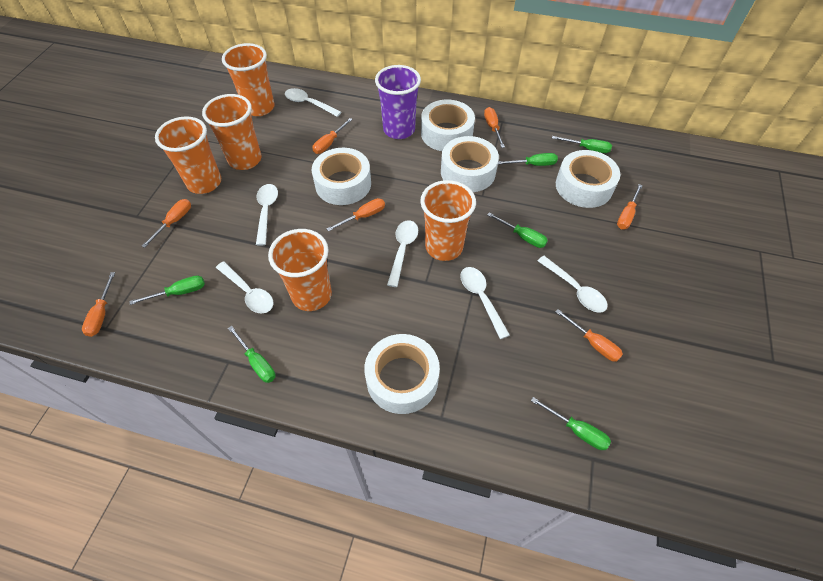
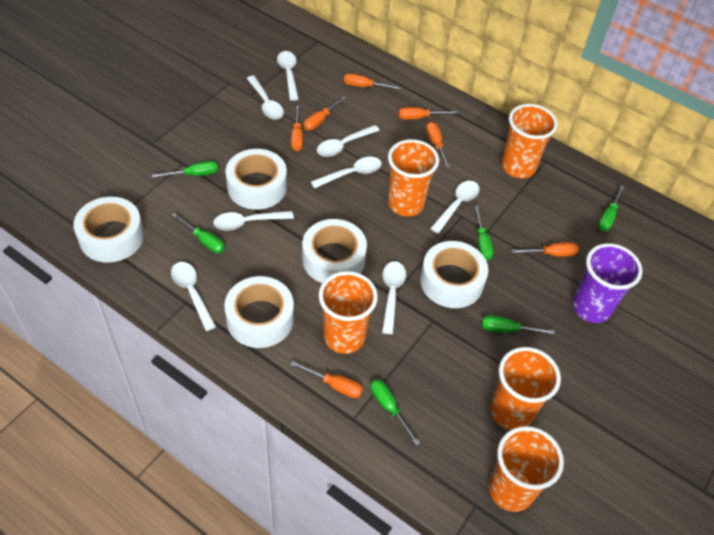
white spoon: 6 -> 8

